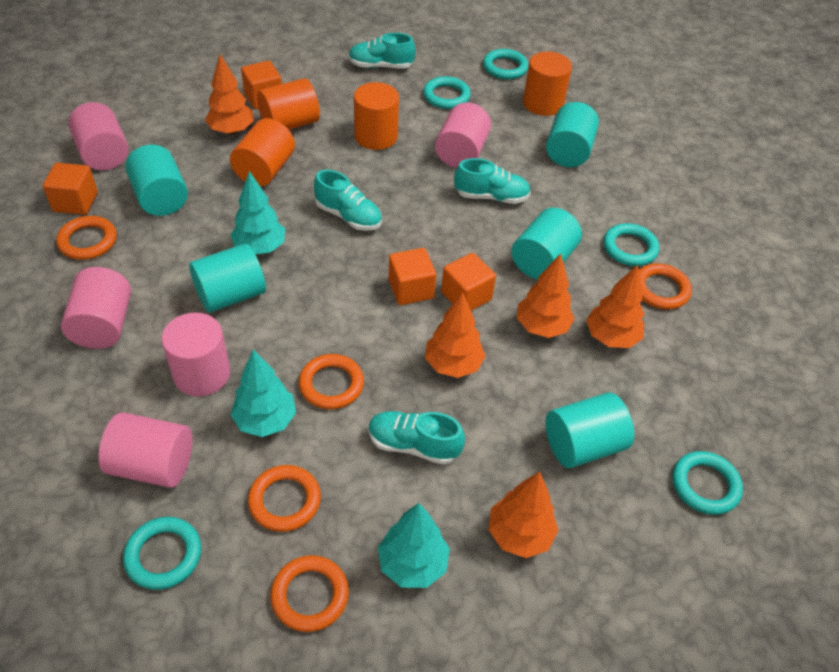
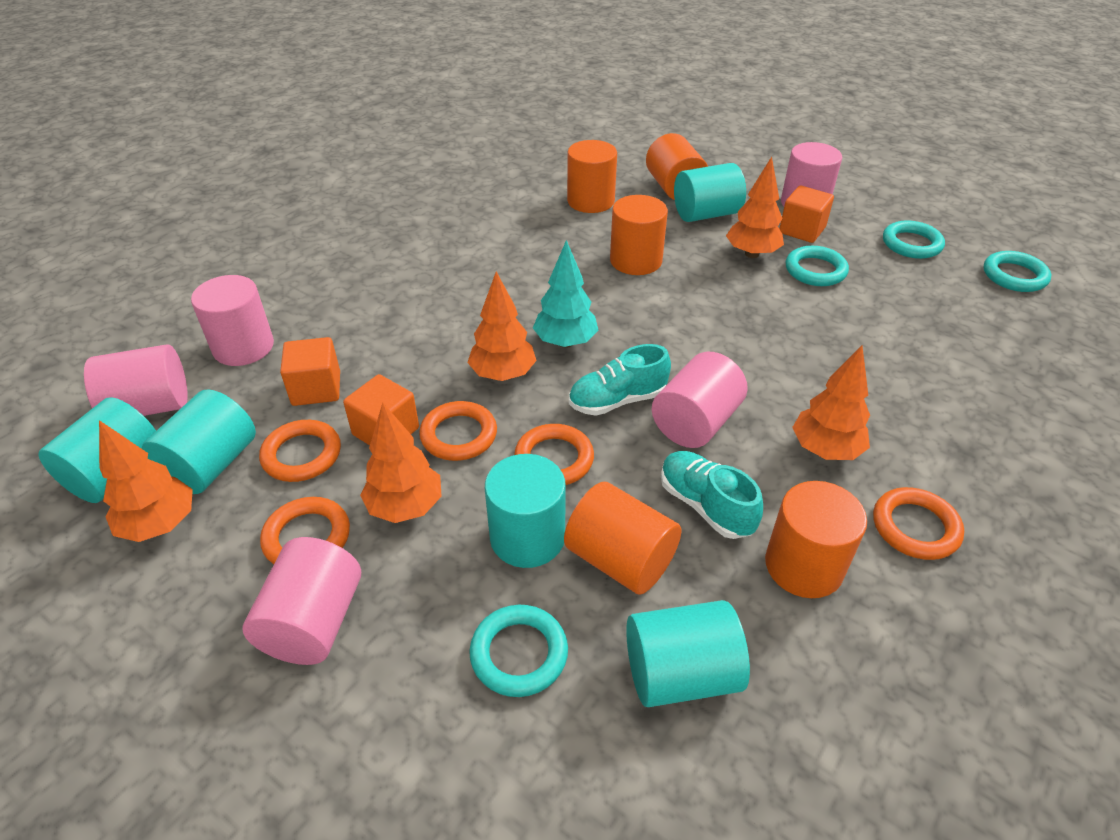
orange cube: 4 -> 3
orange cylinder: 4 -> 5
turquoise ring: 5 -> 4
turquoise shoe: 4 -> 2
turquoise tree: 3 -> 1

